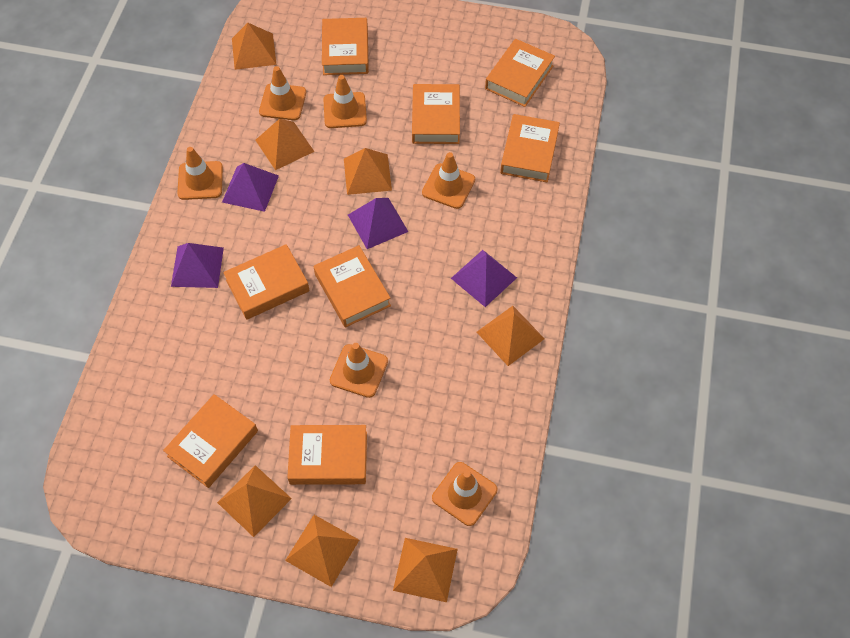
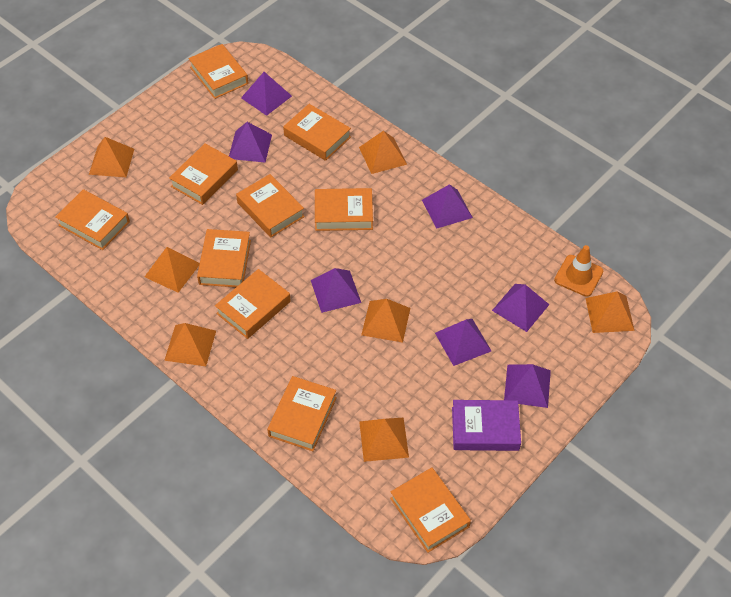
orange book: 8 -> 10
orange traffic cone: 6 -> 1
purple book: 0 -> 1
purple pyramid: 4 -> 7

